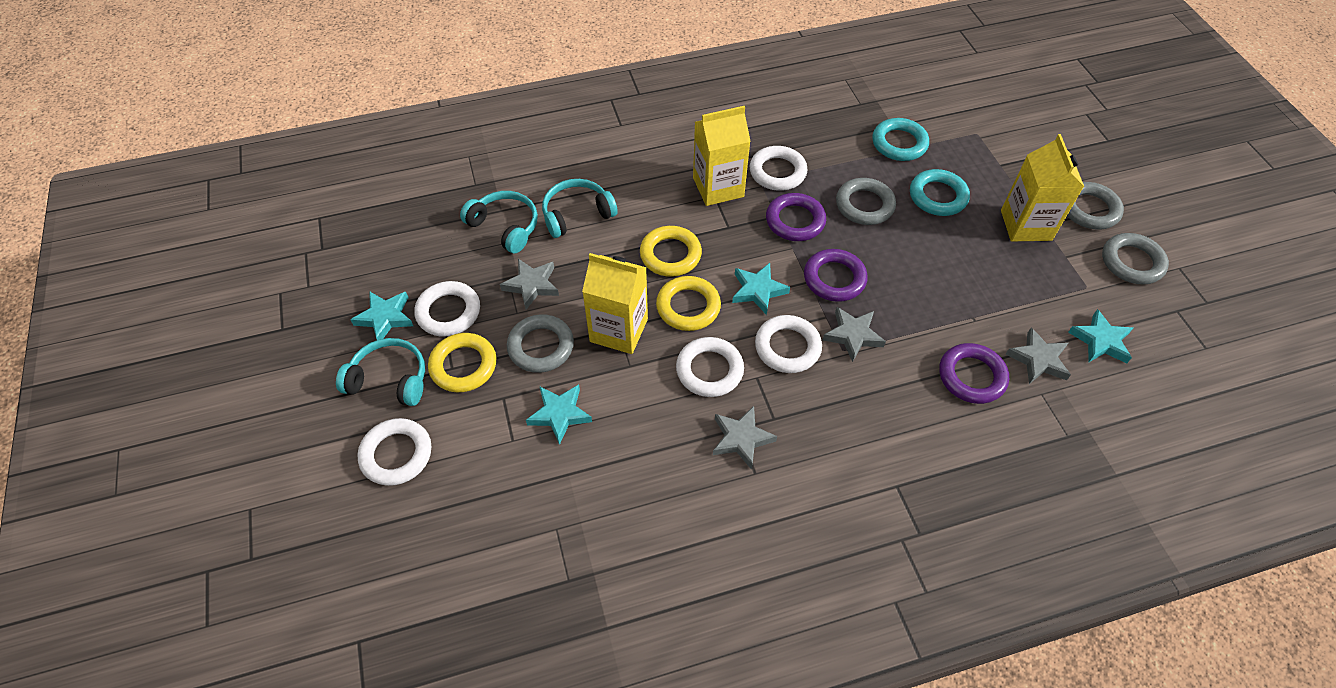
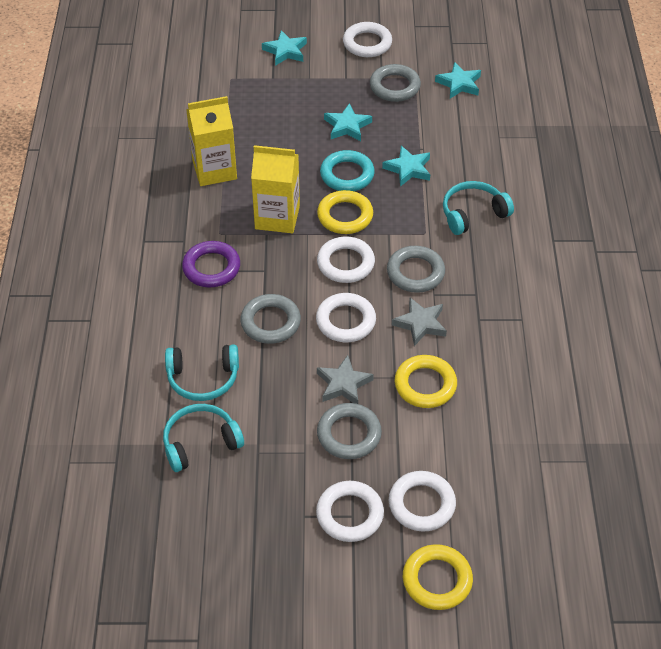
grey star: 4 -> 2
purple ring: 3 -> 1
turquoise ring: 2 -> 1
yellow carton: 3 -> 2

